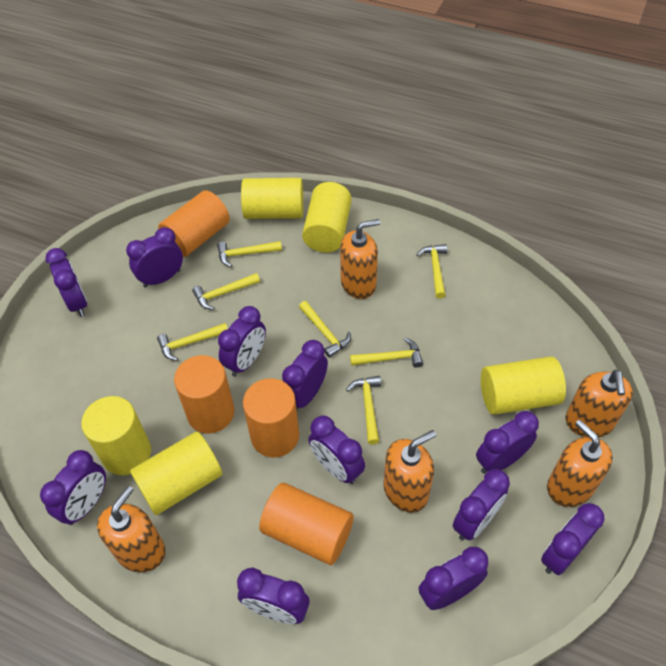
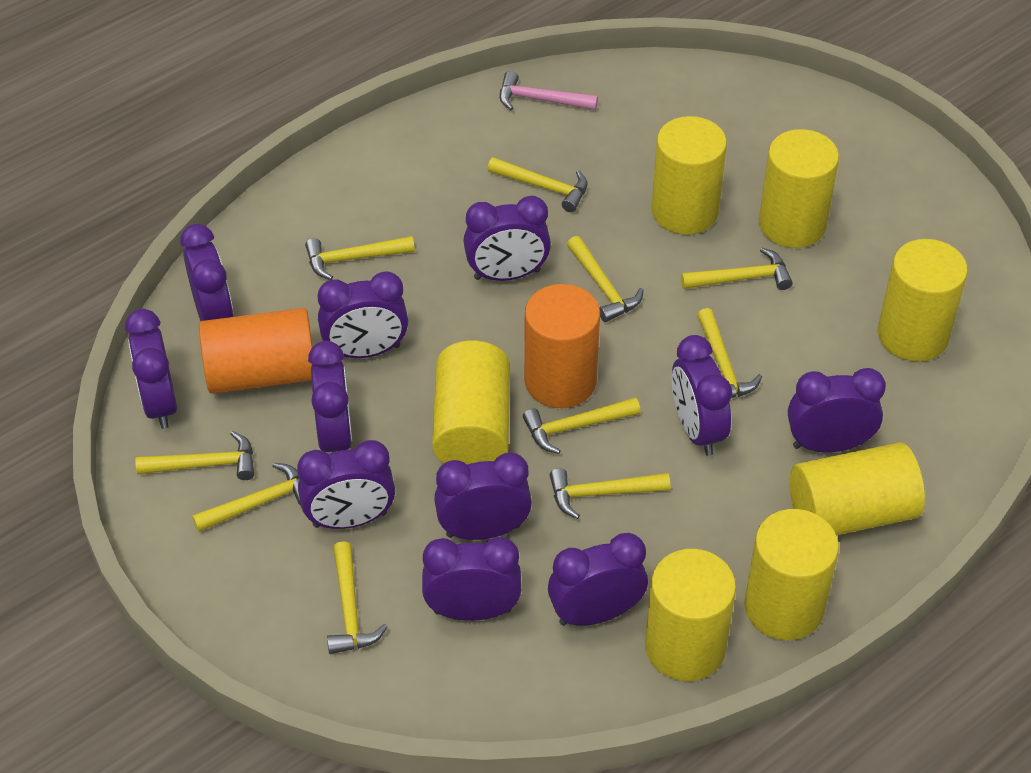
orange cylinder: 4 -> 2
orange soap dispenser: 5 -> 0
pink hammer: 0 -> 1
yellow cylinder: 5 -> 7
yellow hammer: 7 -> 10

